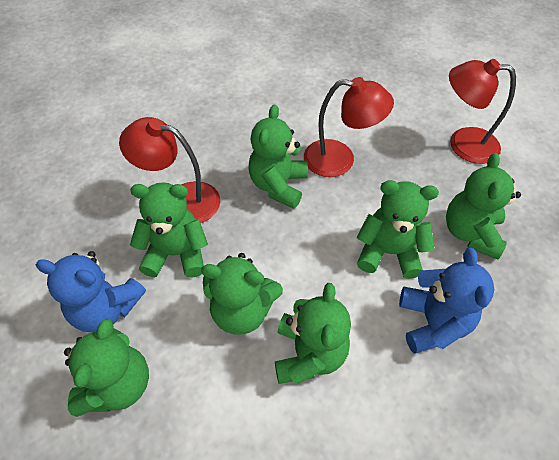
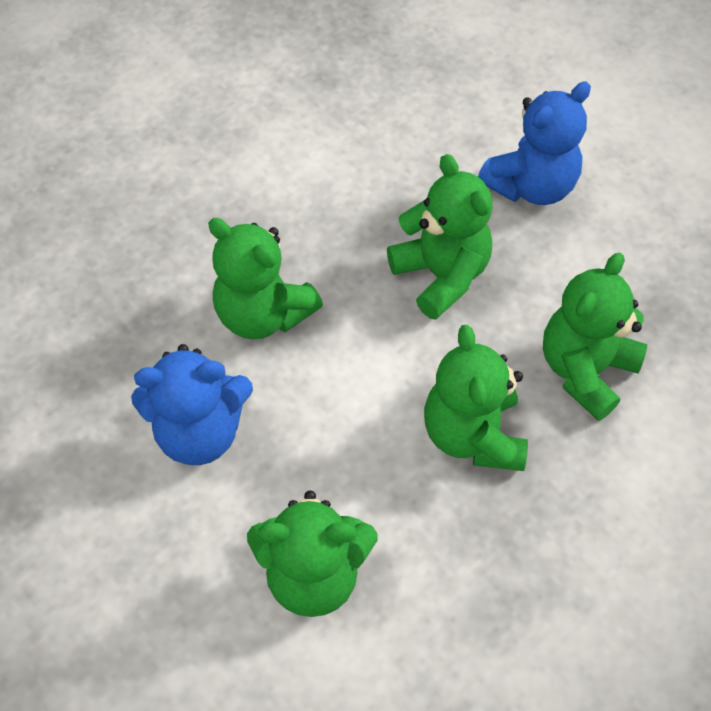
green teddy bear: 7 -> 5
red lamp: 3 -> 0

